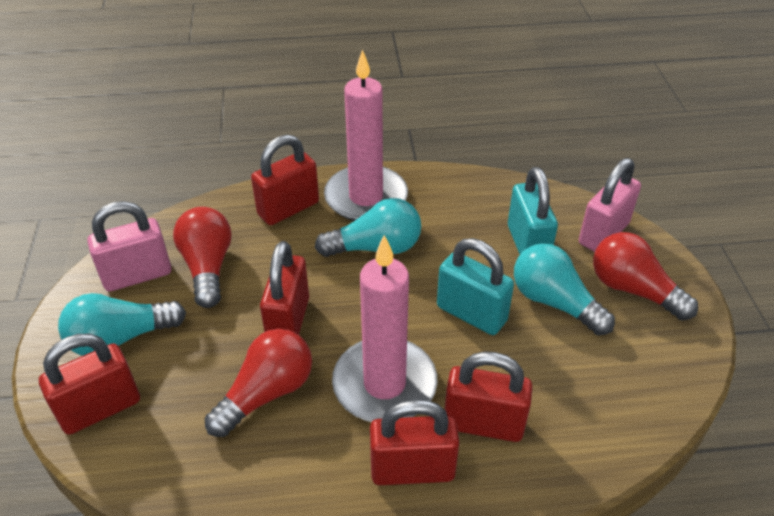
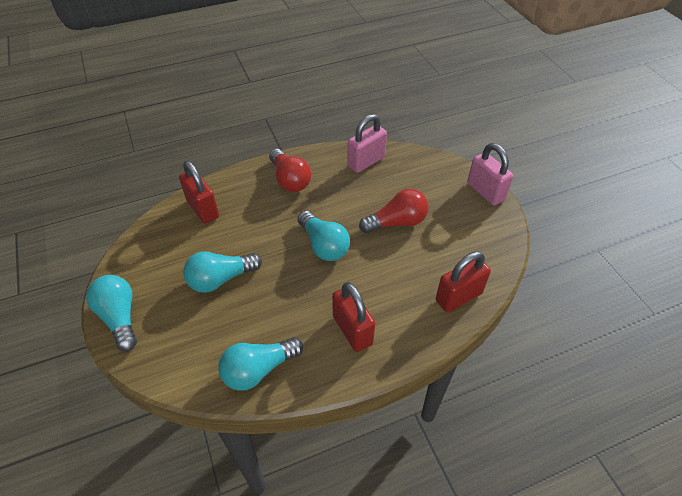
pink candle: 2 -> 0
red light bulb: 3 -> 2
red padlock: 5 -> 3
turquoise light bulb: 3 -> 4
turquoise padlock: 2 -> 0

